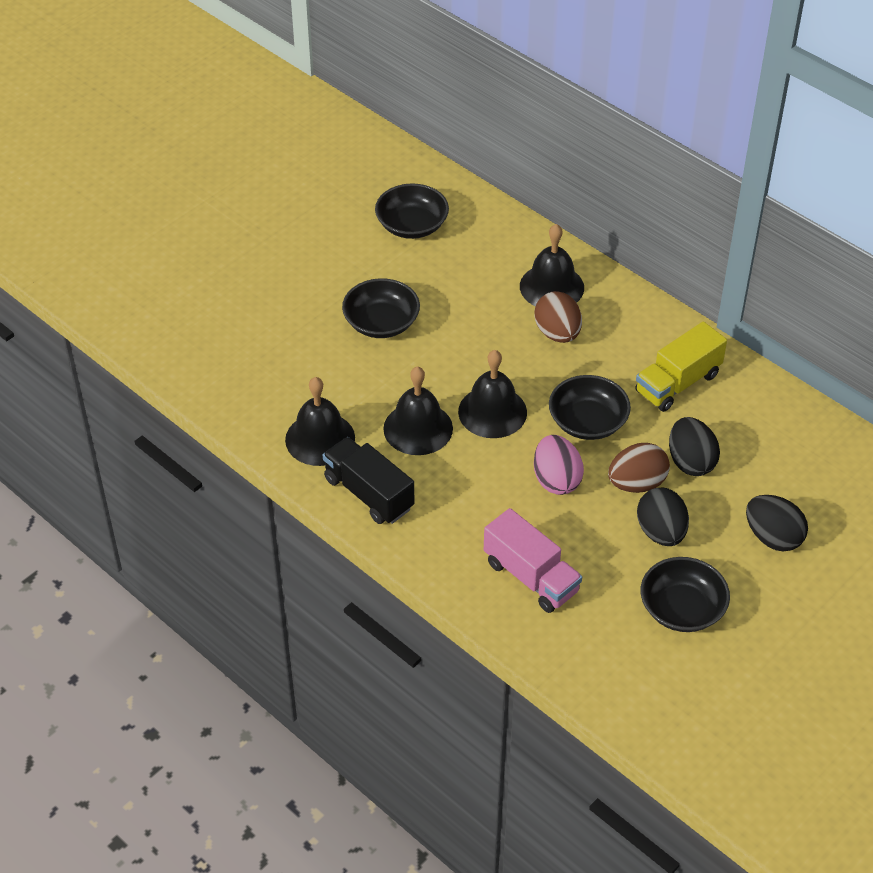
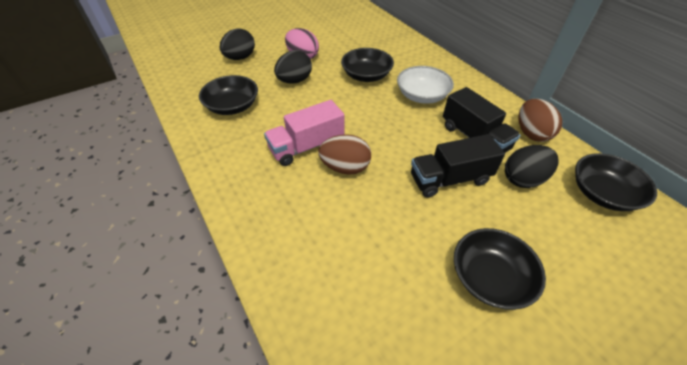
black bell: 4 -> 0
black truck: 1 -> 2
white bowl: 0 -> 1
yellow truck: 1 -> 0

